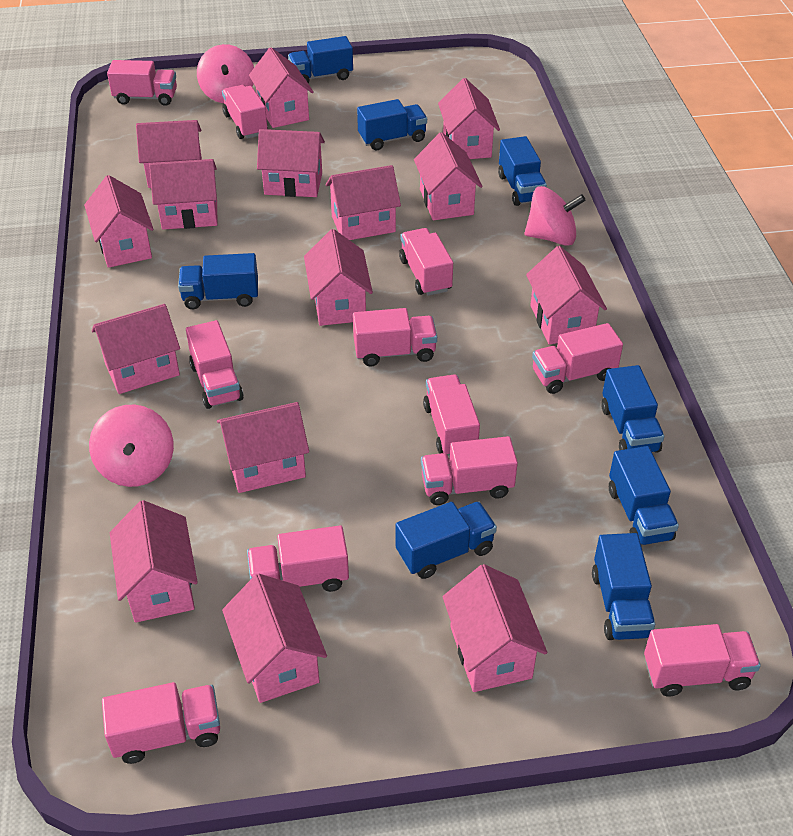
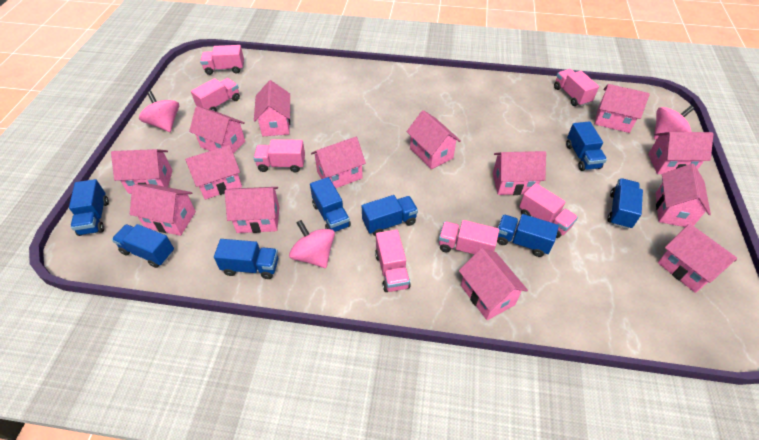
pink house: 15 -> 14
pink truck: 11 -> 7

